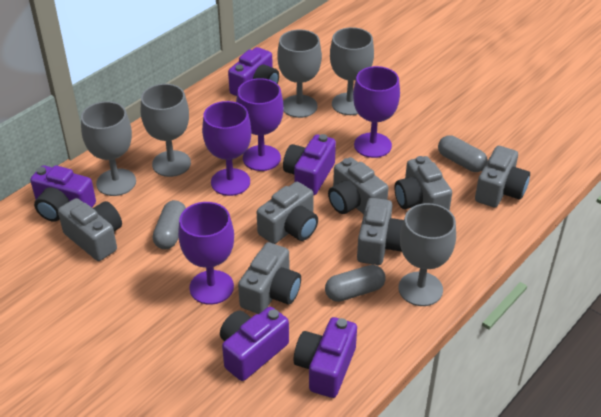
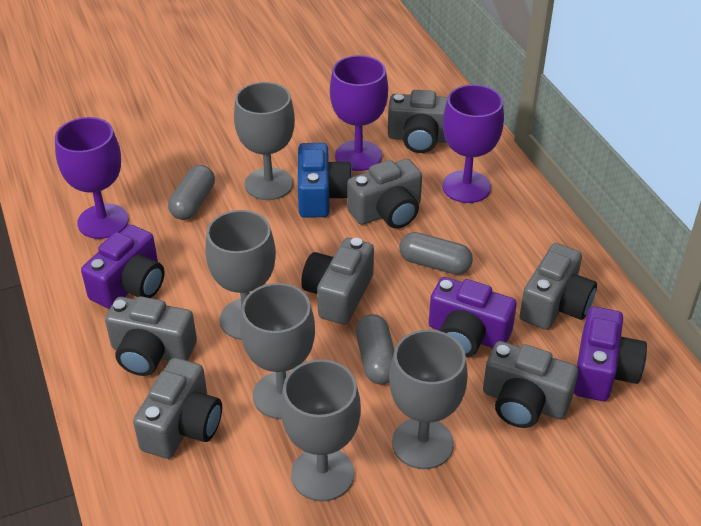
blue camera: 0 -> 1
purple camera: 5 -> 3
purple goblet: 4 -> 3

